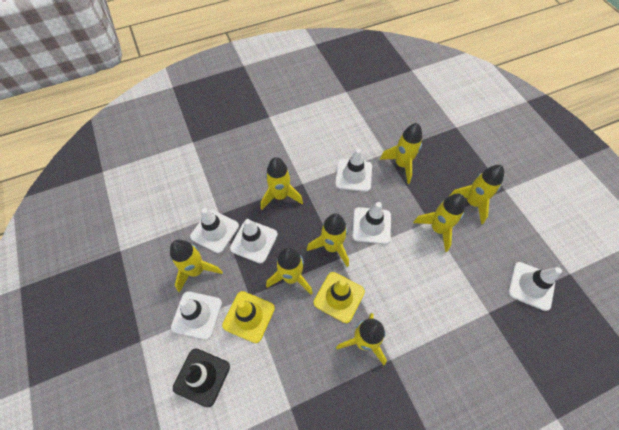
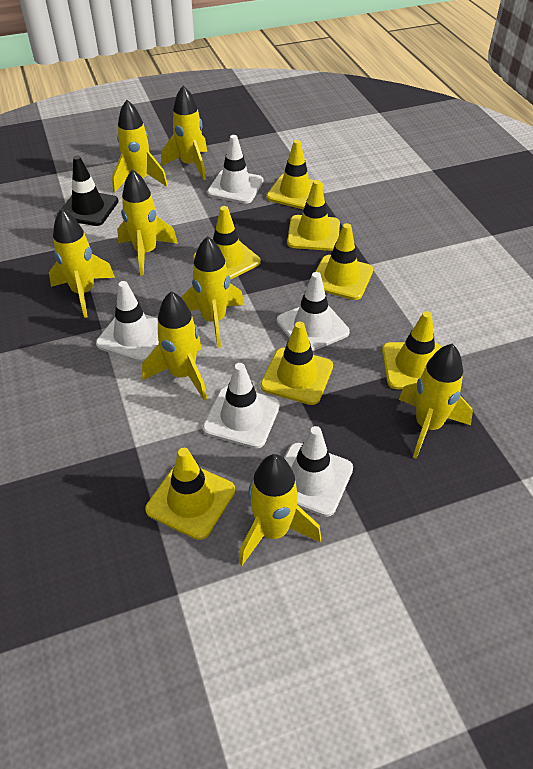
white traffic cone: 6 -> 5
yellow traffic cone: 2 -> 7

